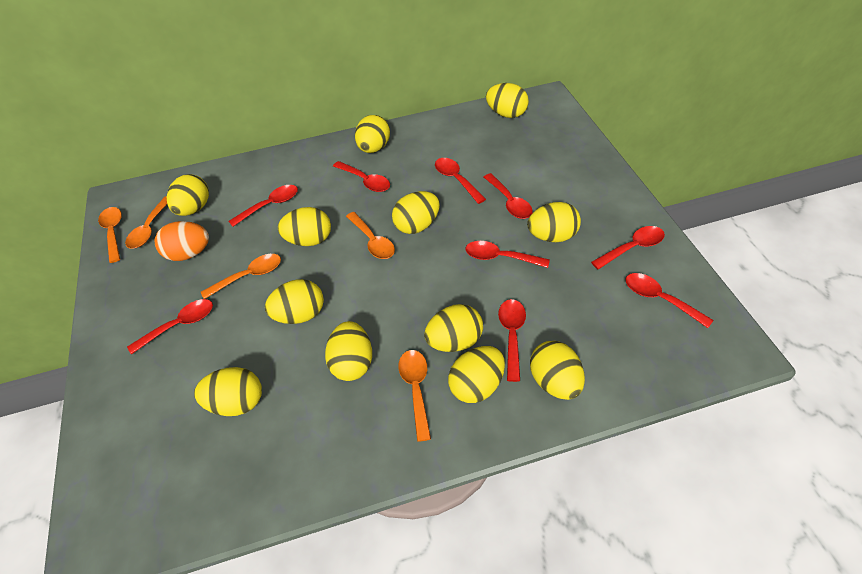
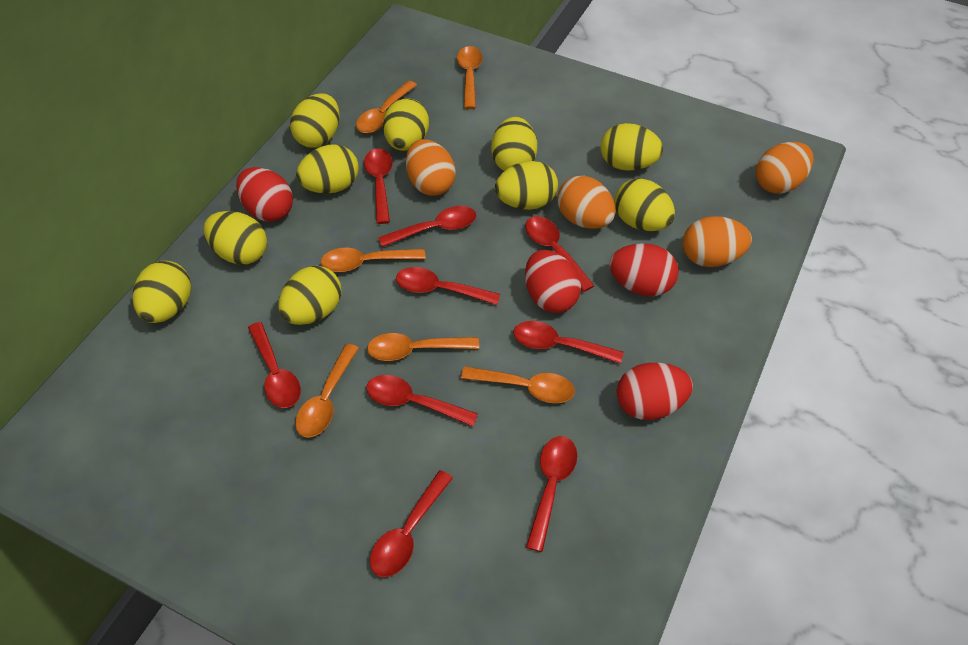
orange egg: 1 -> 4
orange spoon: 5 -> 6
red egg: 0 -> 4
yellow egg: 12 -> 10

